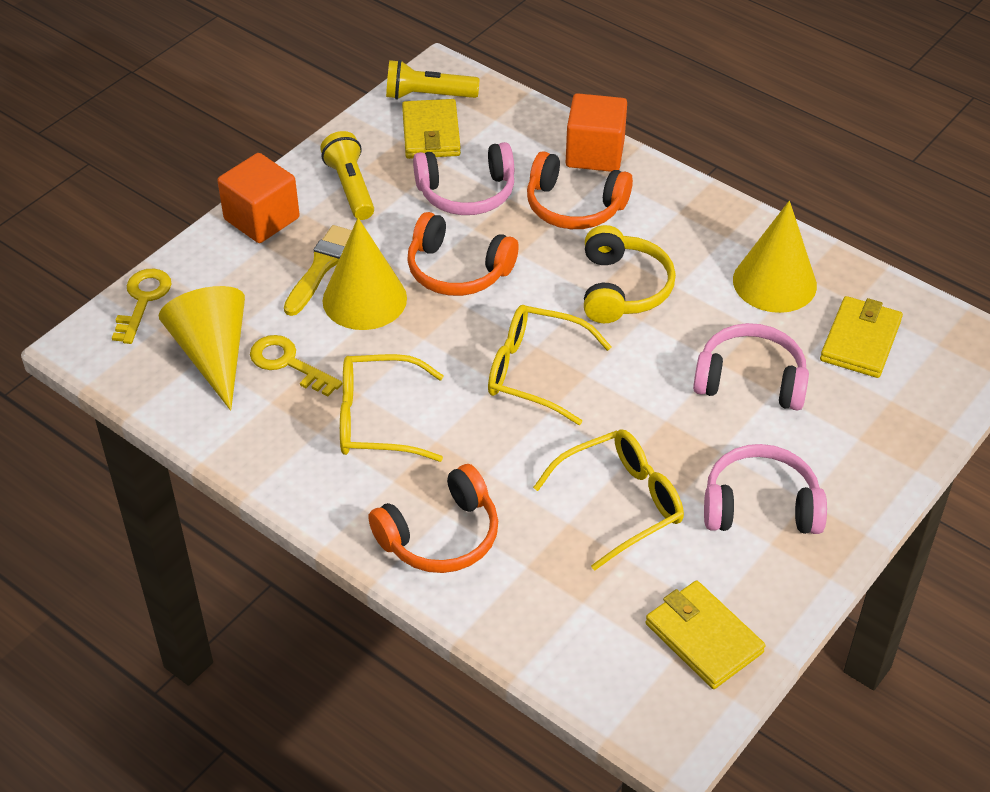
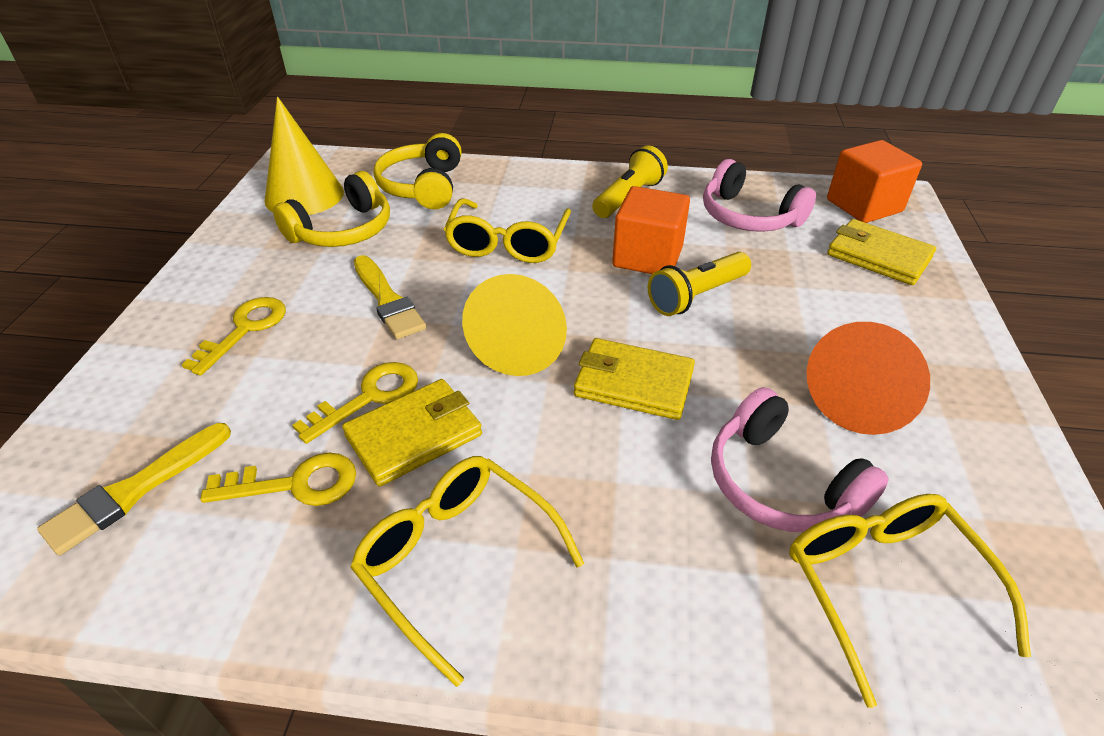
orange cone: 0 -> 1
orange headphones: 3 -> 0
pink headphones: 3 -> 2
yellow brush: 1 -> 2
yellow cone: 3 -> 2
yellow headphones: 1 -> 2
yellow key: 2 -> 3

